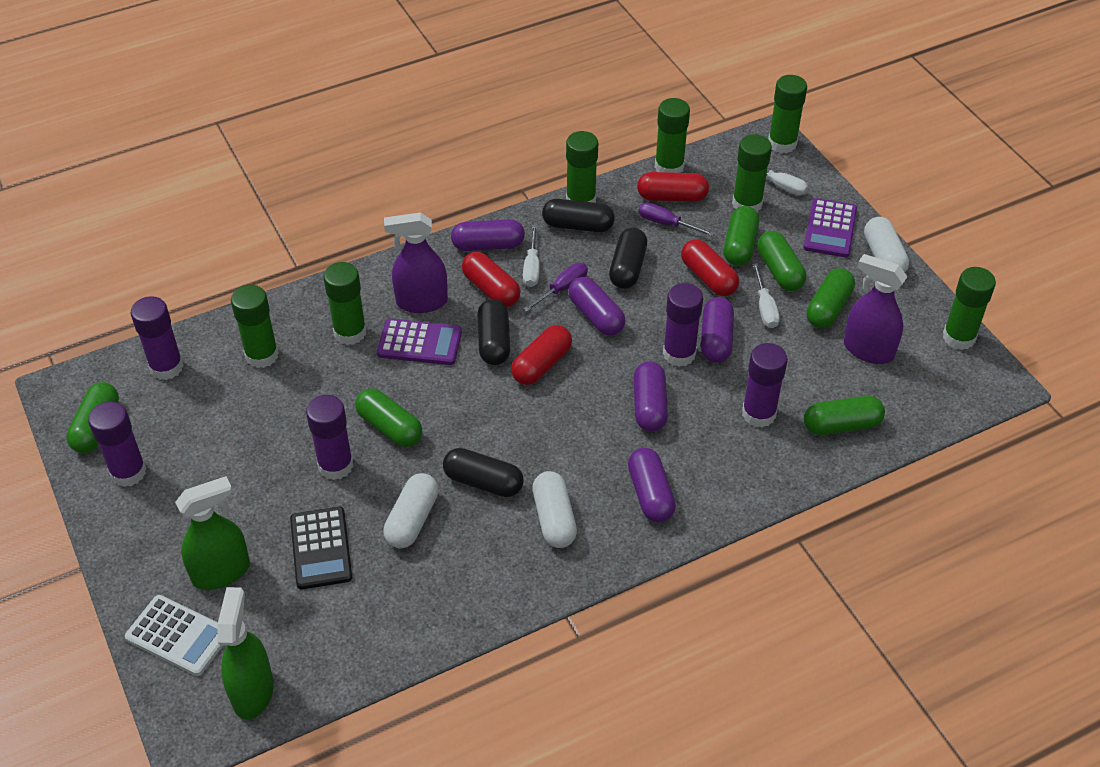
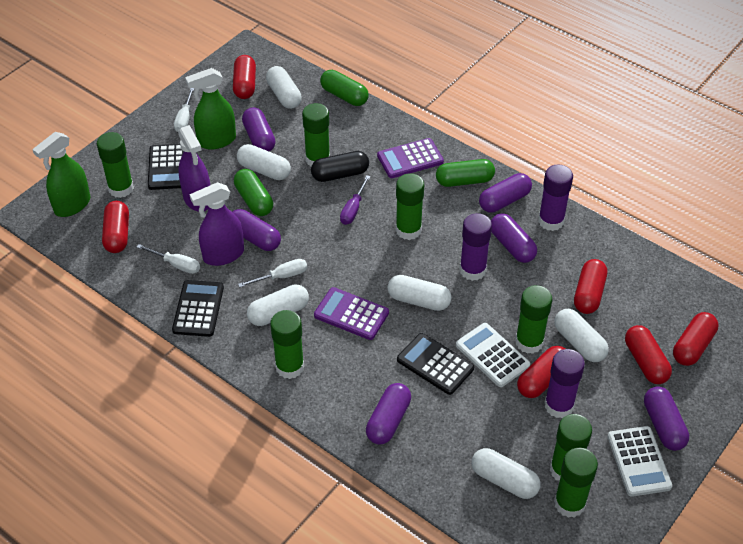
black calculator: 1 -> 3
black capsule: 4 -> 1
green capsule: 6 -> 3
purple capsule: 5 -> 6
purple glue stick: 5 -> 3
purple screwdriver: 2 -> 1
red capsule: 4 -> 6
white calculator: 1 -> 2
white capsule: 3 -> 6

